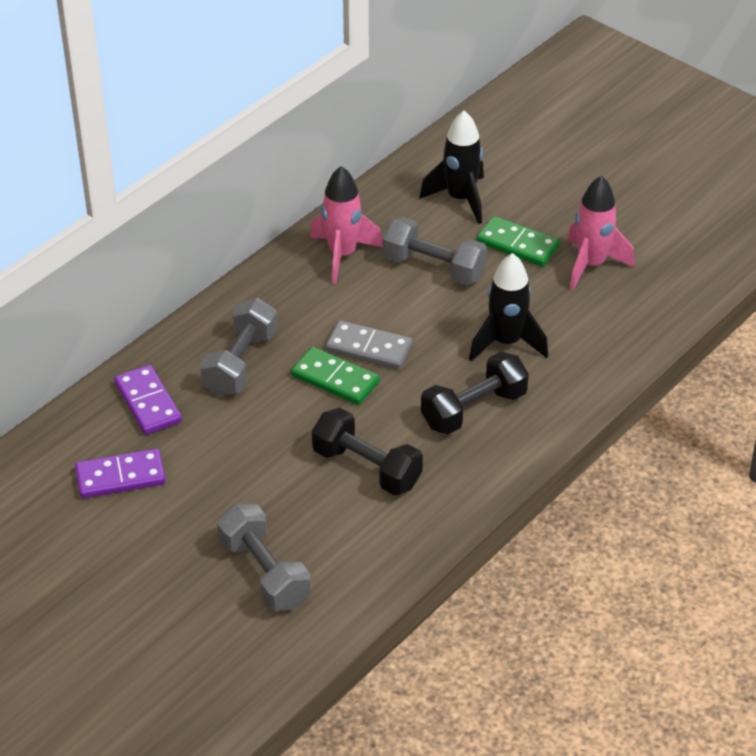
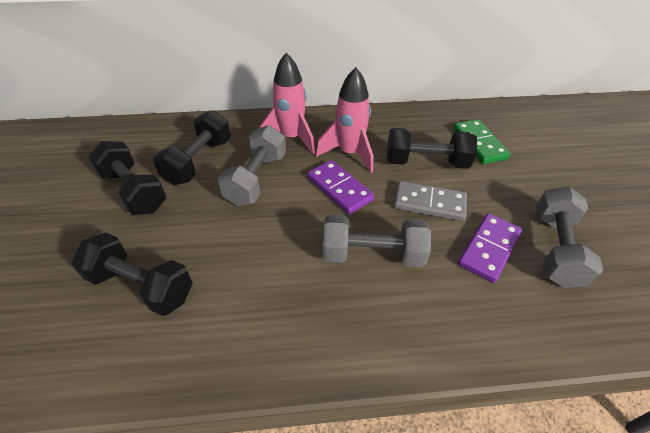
black dumbbell: 2 -> 4
black rocket: 2 -> 0
green domino: 2 -> 1

